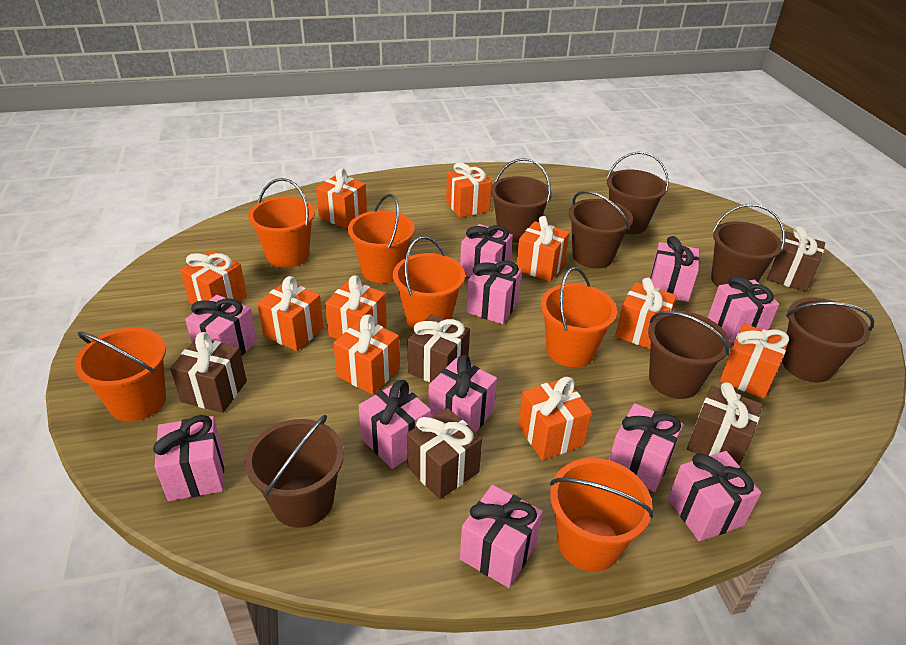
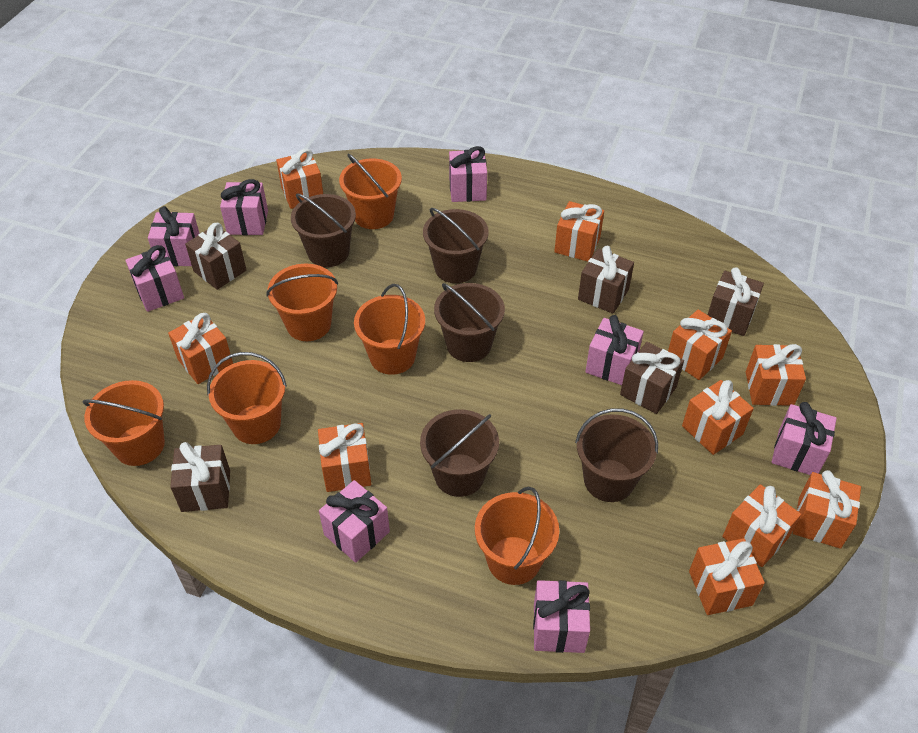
brown bucket: 7 -> 5
pink gift: 11 -> 8

